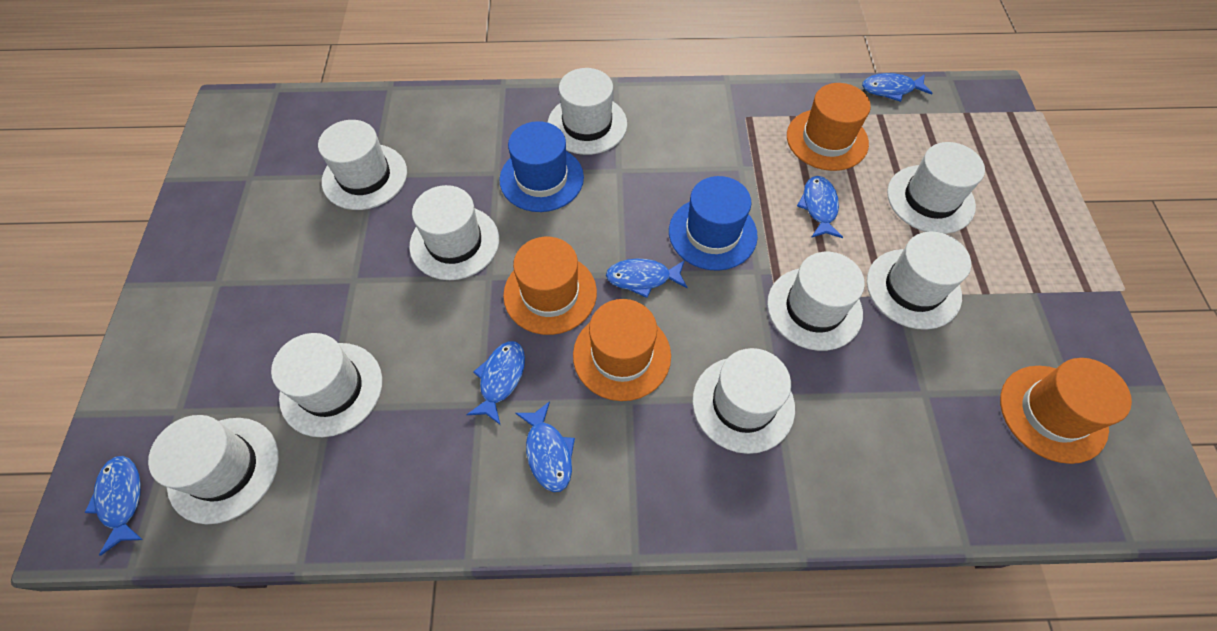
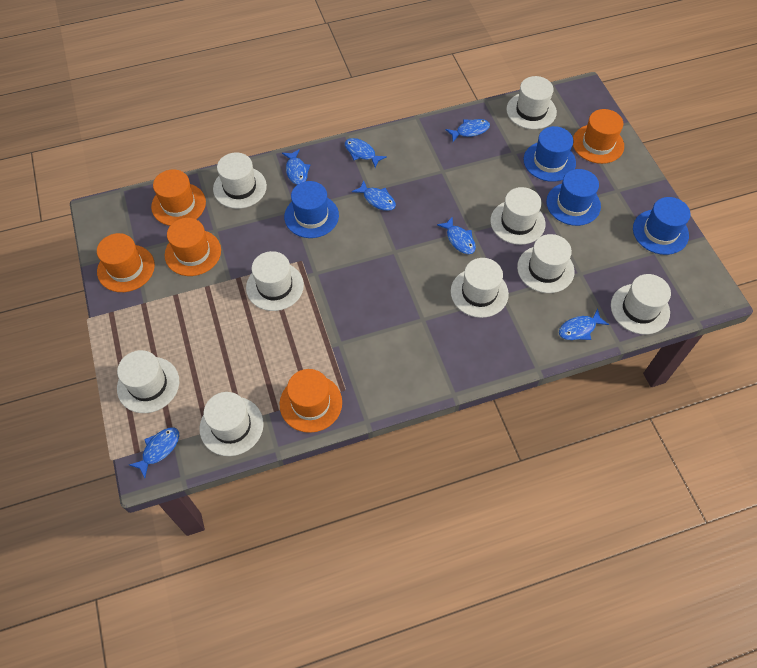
blue fish: 6 -> 7
blue hat: 2 -> 4
orange hat: 4 -> 5

